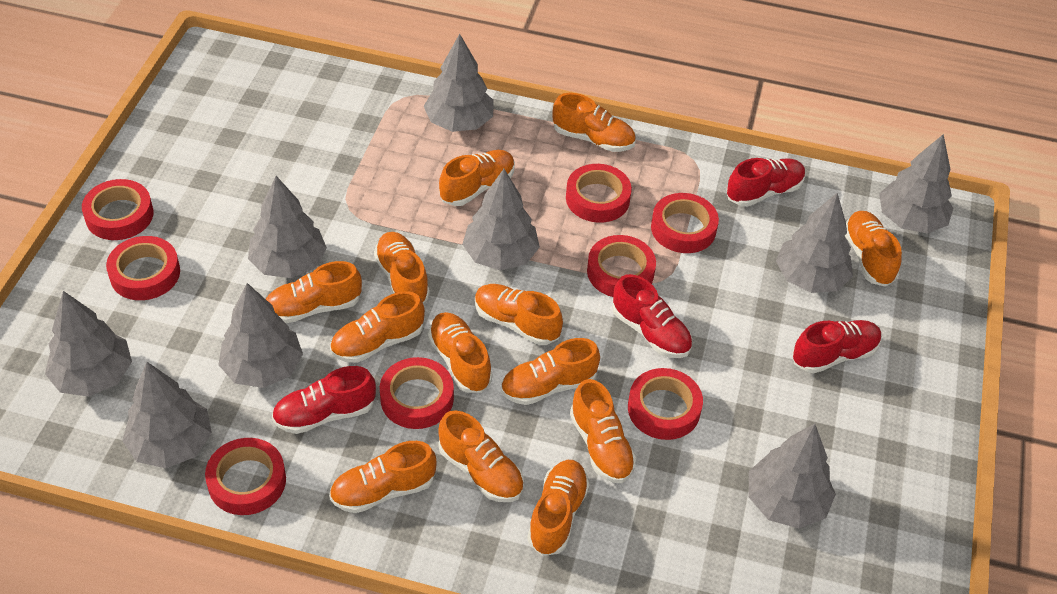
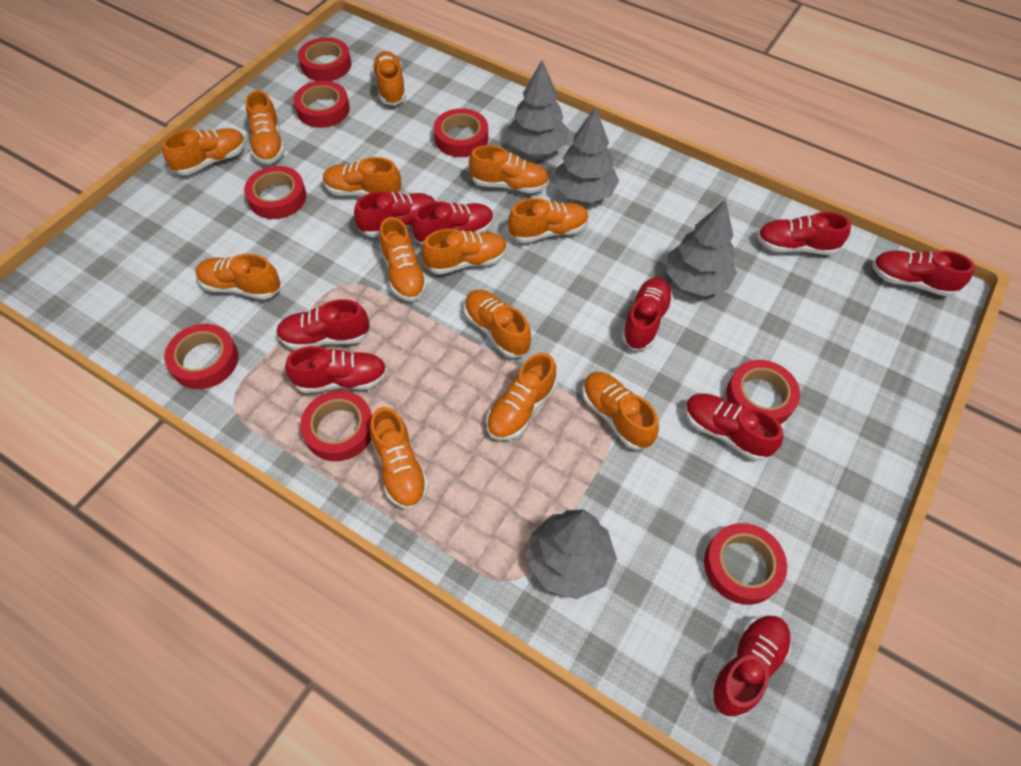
grey tree: 9 -> 4
red shoe: 4 -> 9

